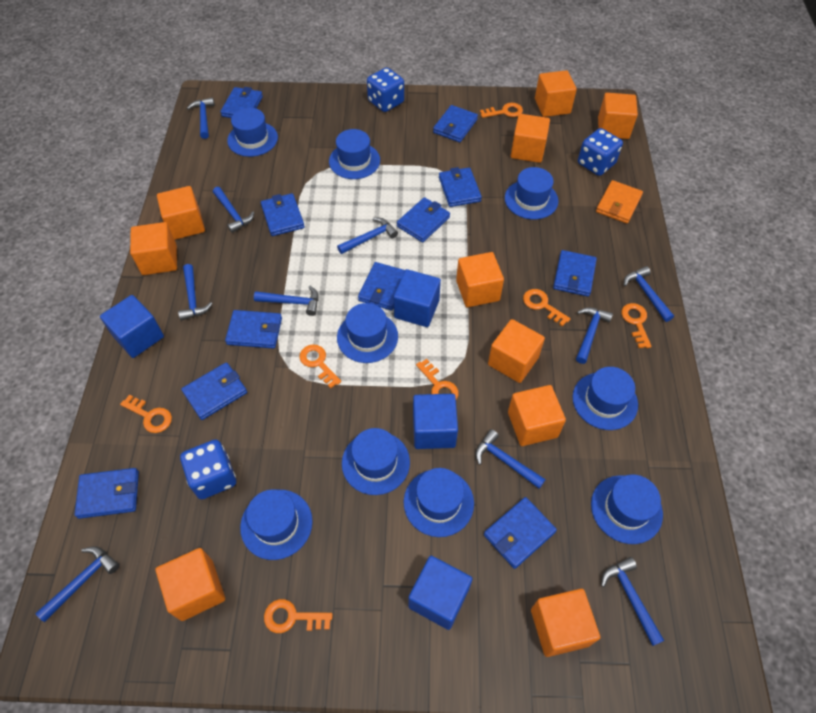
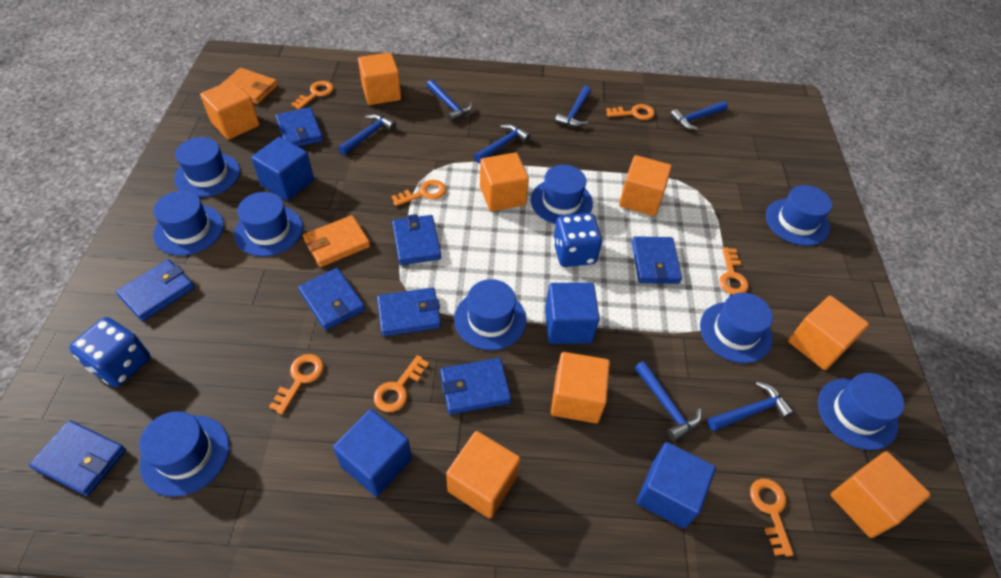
blue dice: 3 -> 2
blue hammer: 10 -> 7
blue wallet: 11 -> 8
orange cube: 10 -> 8
orange wallet: 1 -> 2

